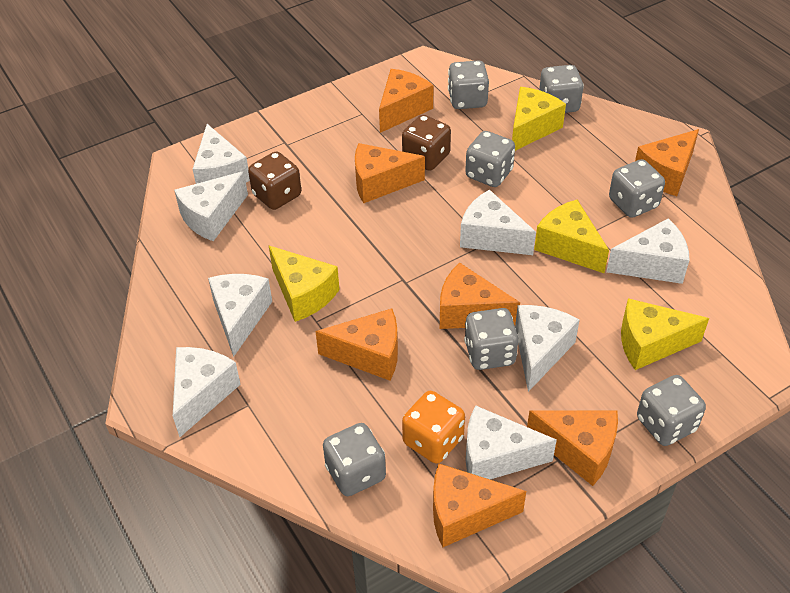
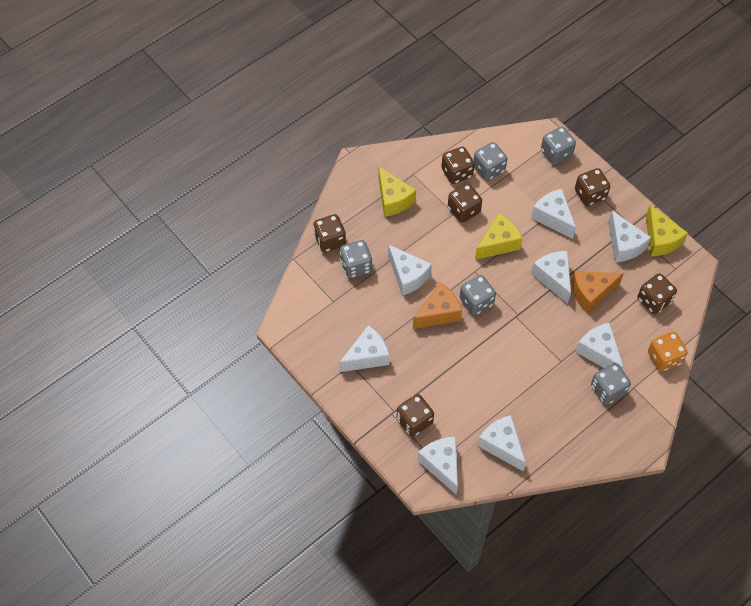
brown dice: 2 -> 6
grey dice: 7 -> 5
orange cheese: 7 -> 2
yellow cheese: 4 -> 3

